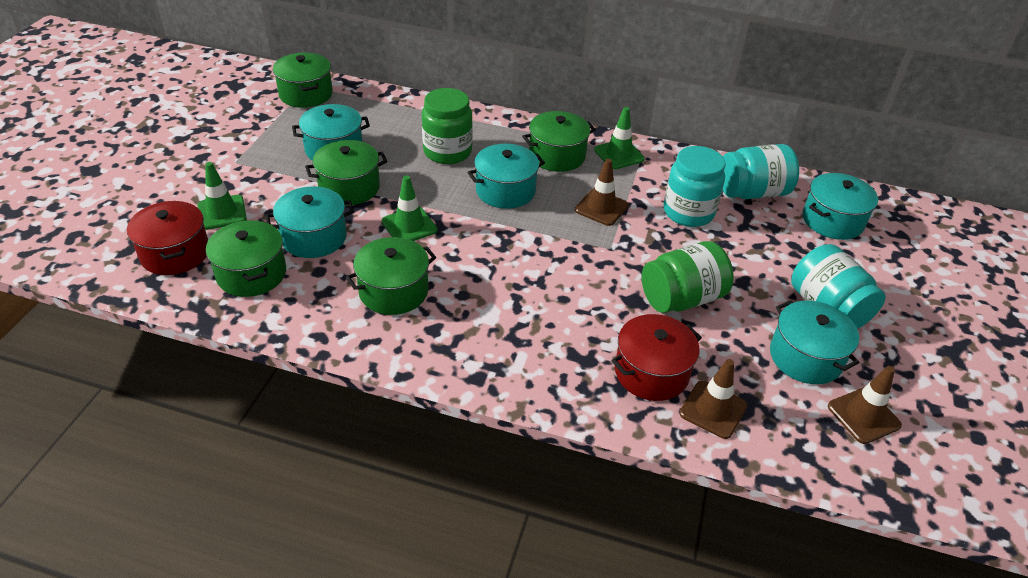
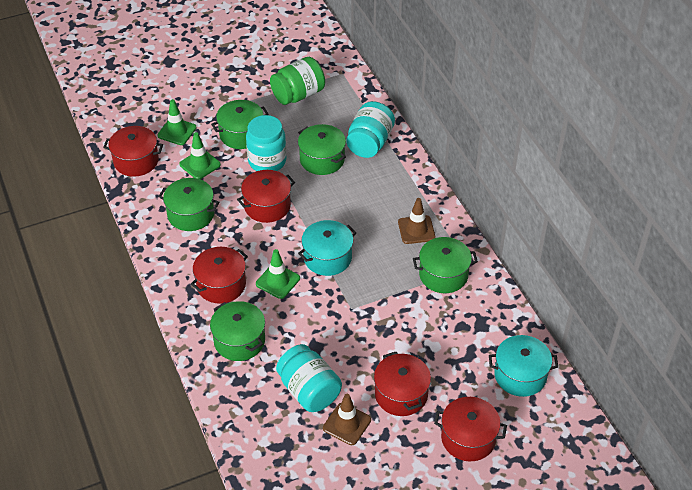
brown traffic cone: 3 -> 2
green jar: 2 -> 1
red pot: 2 -> 5
turquoise pot: 5 -> 2

